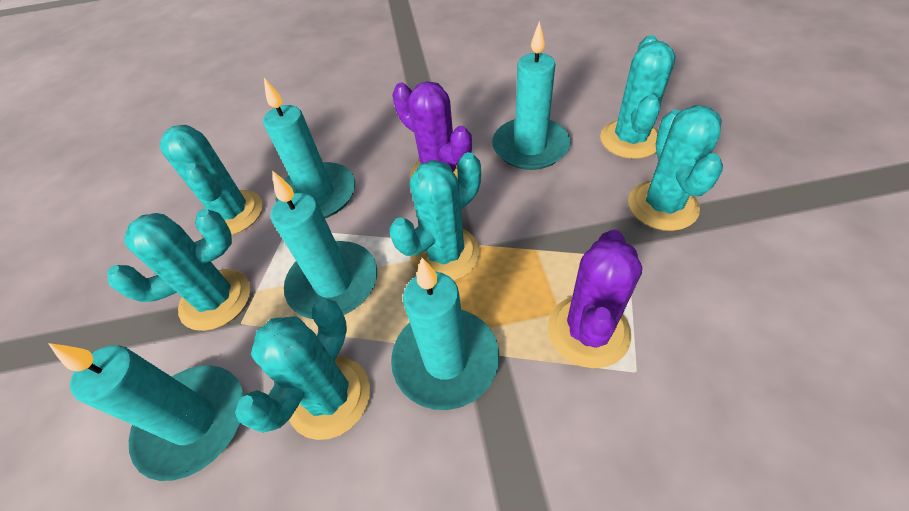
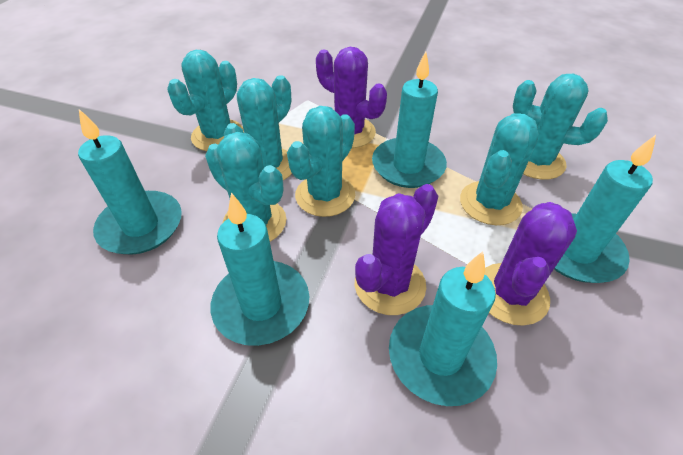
purple cactus: 2 -> 3

